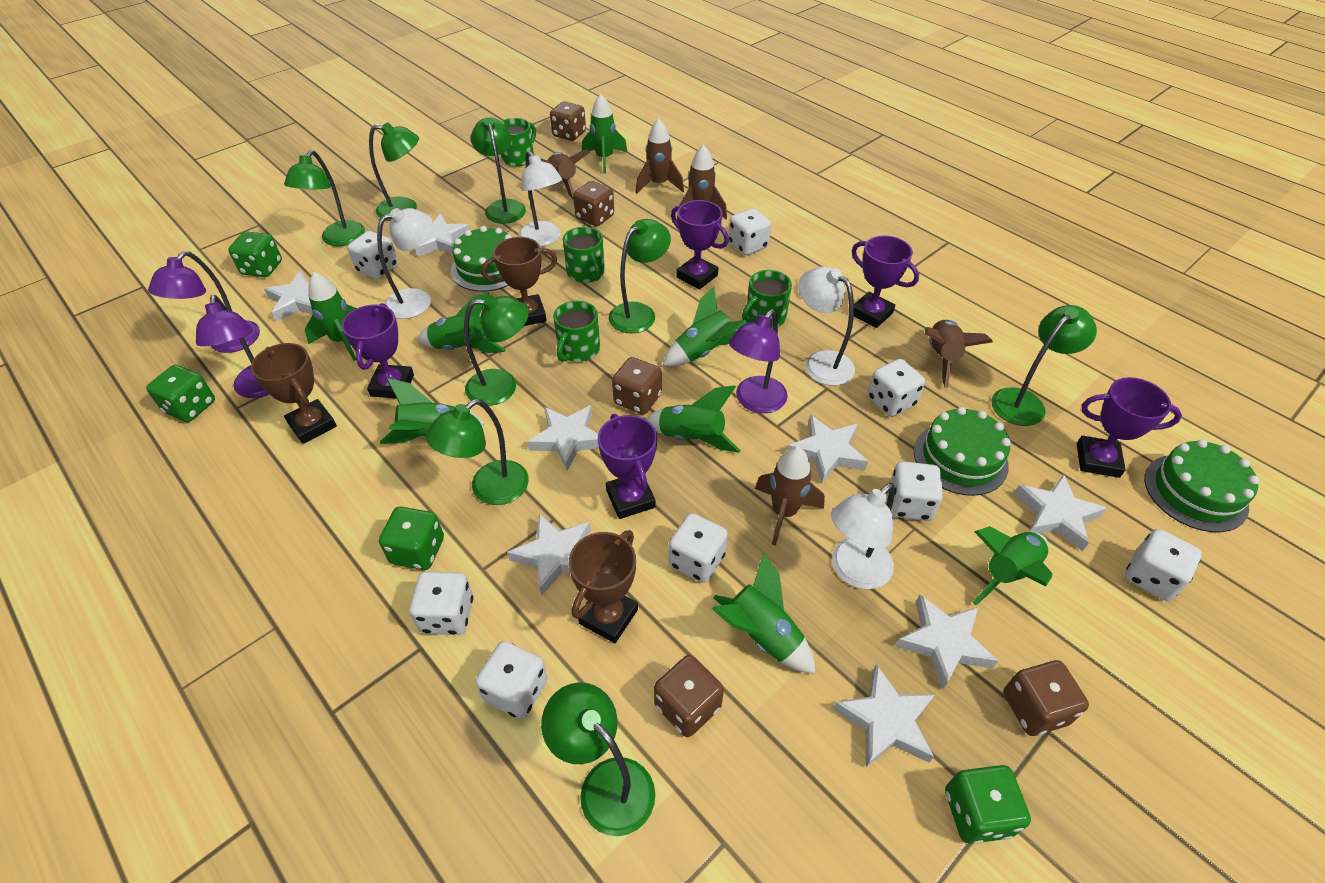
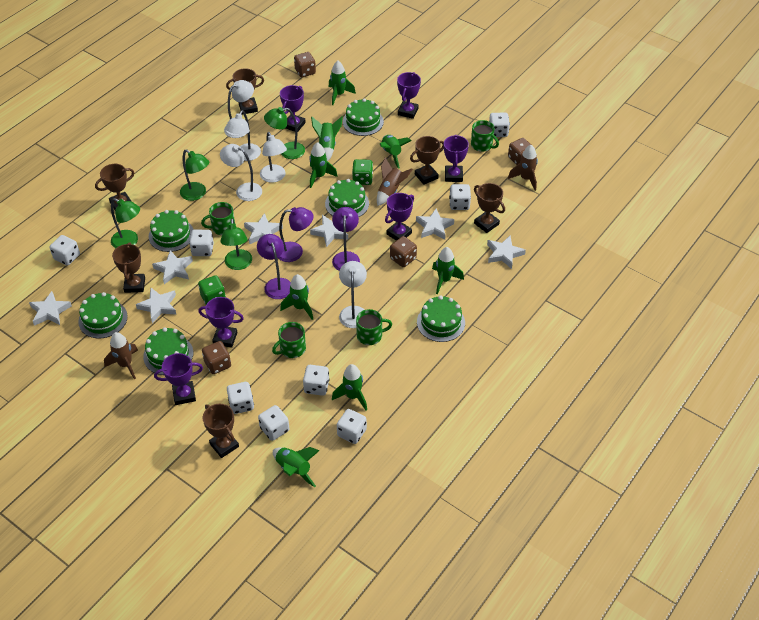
brown dice: 5 -> 4
brown rocket: 5 -> 3
brown trophy: 3 -> 6
green cake: 3 -> 6
green dice: 4 -> 2
green lamp: 8 -> 4
purple trophy: 5 -> 6
white lamp: 4 -> 5
white star: 8 -> 7

